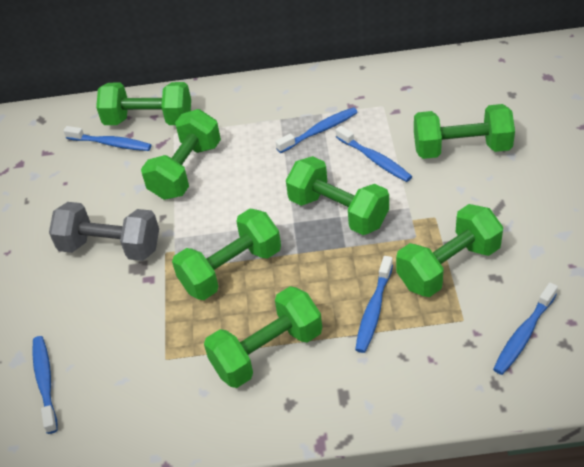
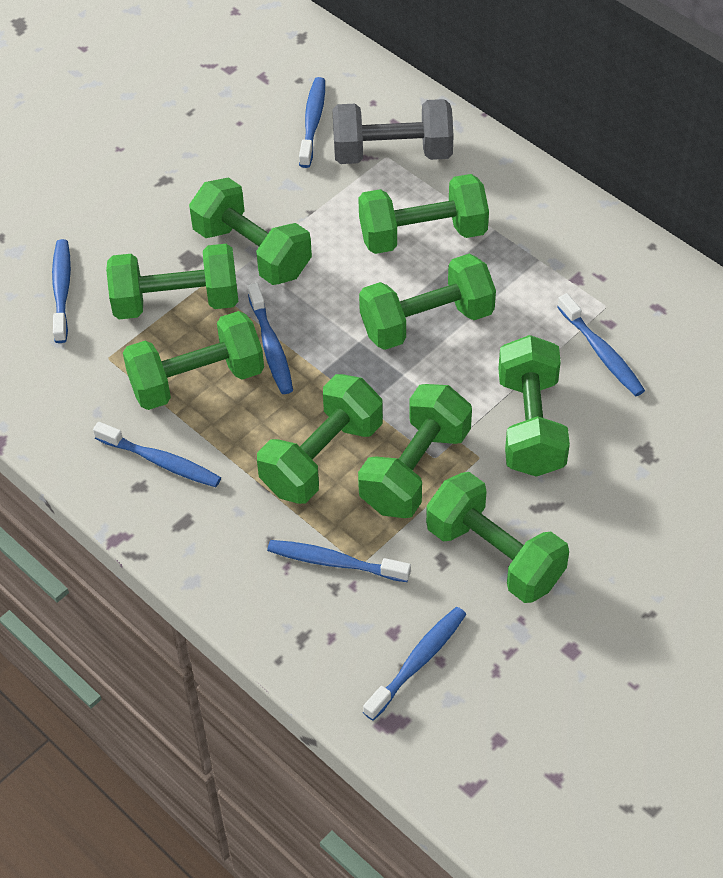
blue toothbrush: 6 -> 7
green dumbbell: 7 -> 9

